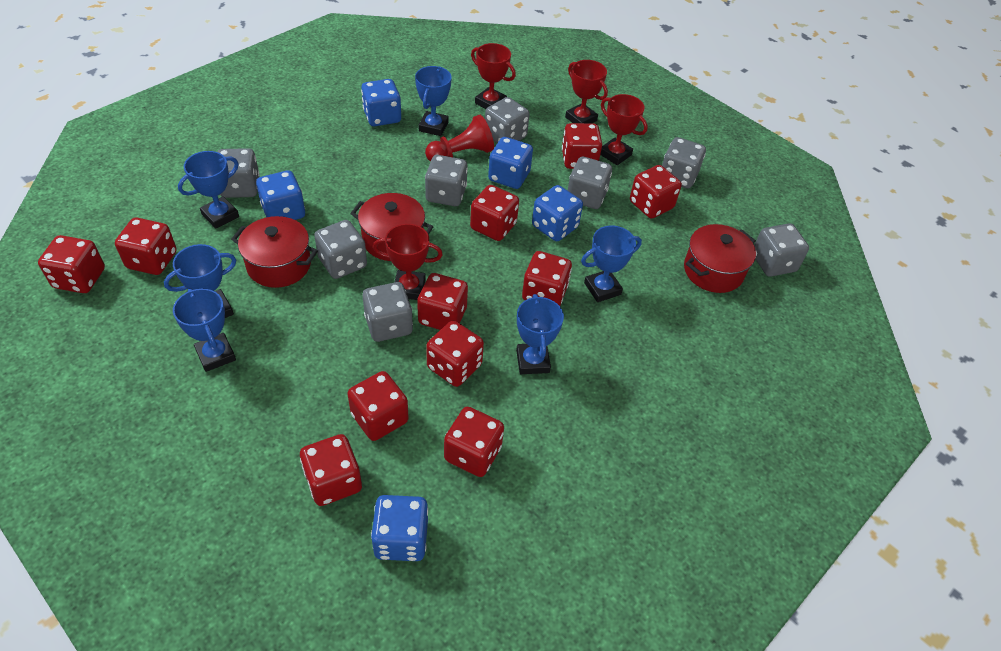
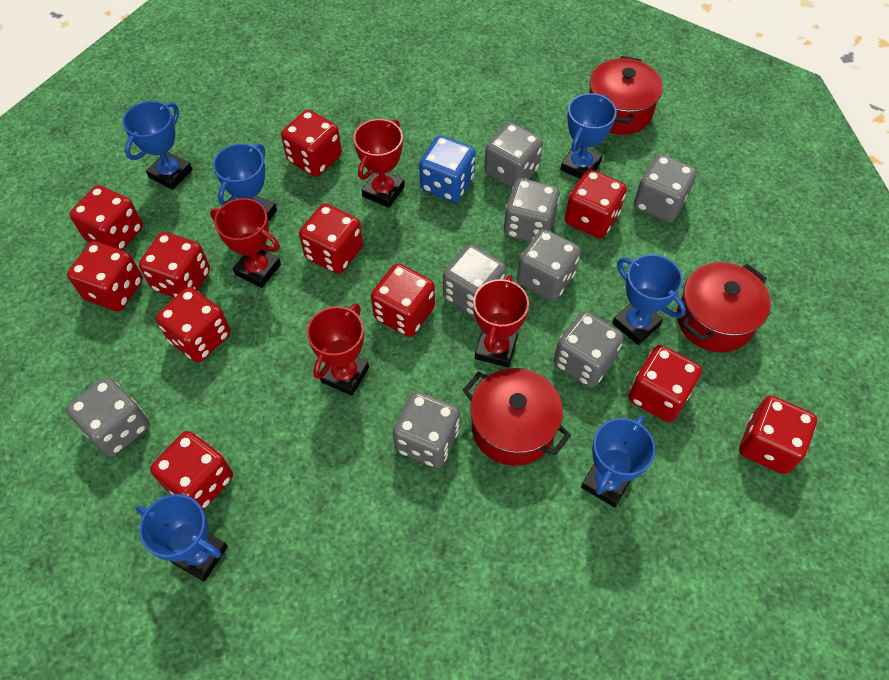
blue dice: 5 -> 1
red pawn: 1 -> 0

